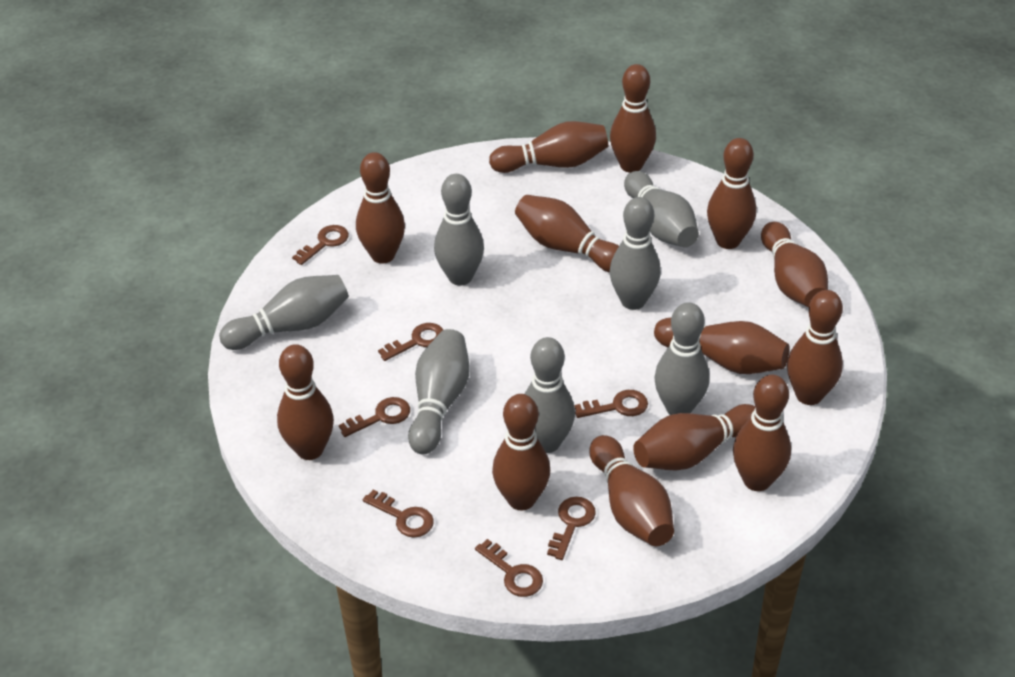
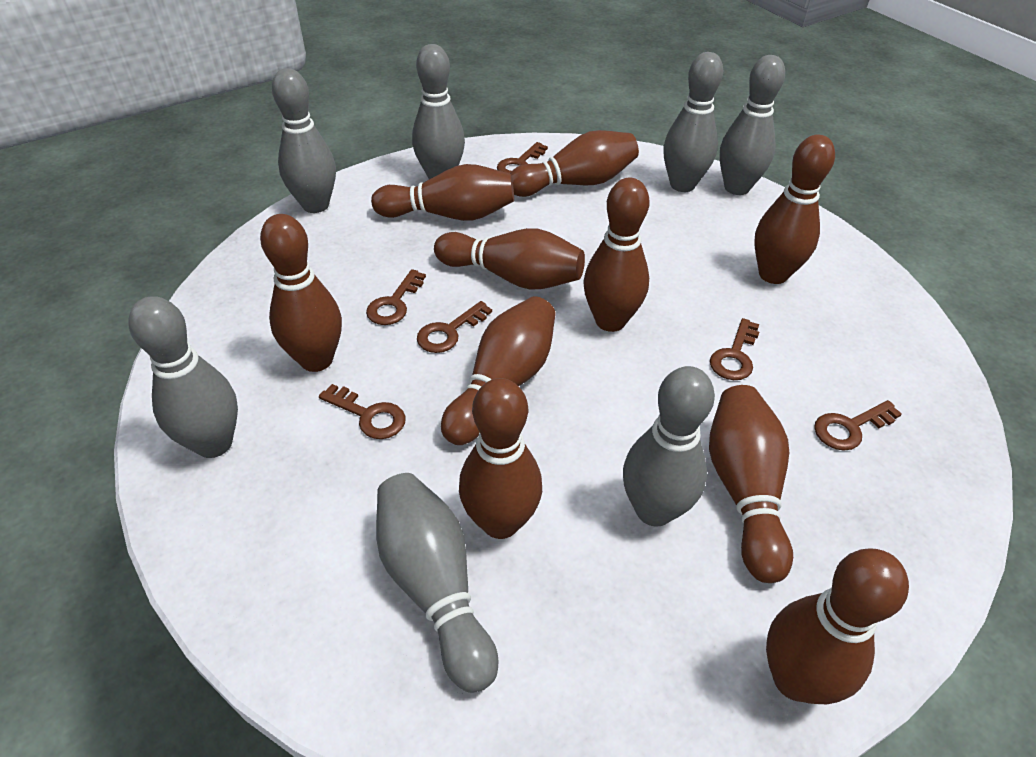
brown bowling pin: 13 -> 10
brown key: 7 -> 6

